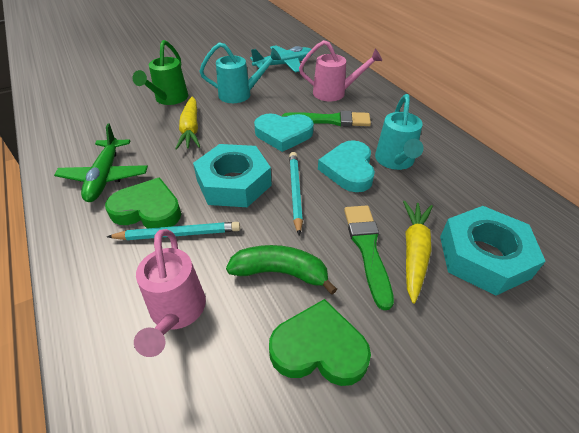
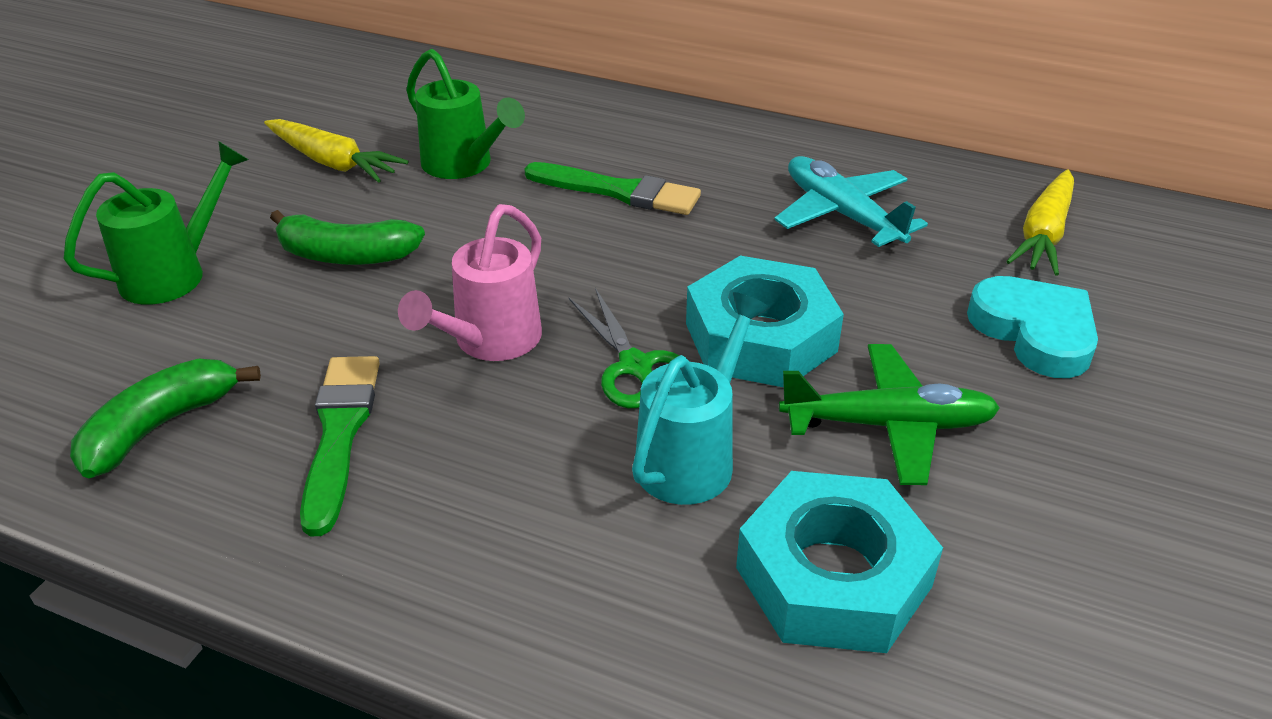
green banana: 1 -> 2
green heart: 2 -> 0
green scissors: 0 -> 1
green watering can: 1 -> 2
pink watering can: 2 -> 1
turquoise heart: 2 -> 1
turquoise pencil: 2 -> 0
turquoise watering can: 2 -> 1

